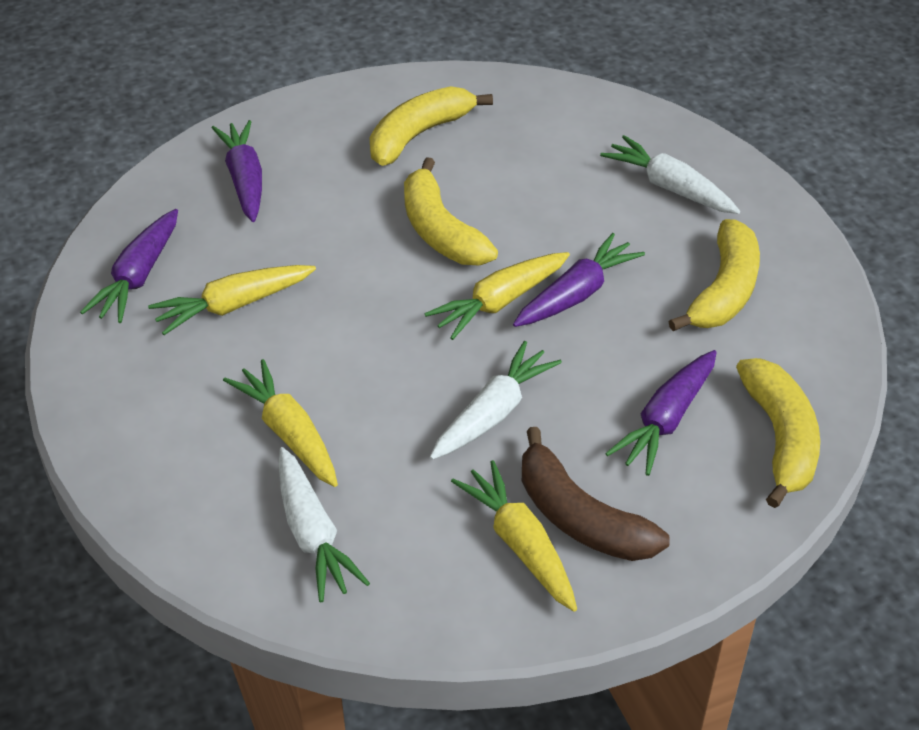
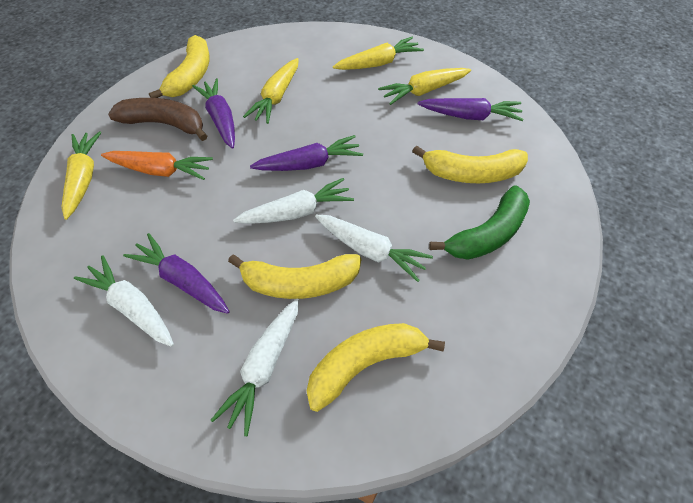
green banana: 0 -> 1
orange carrot: 0 -> 1
white carrot: 3 -> 4

